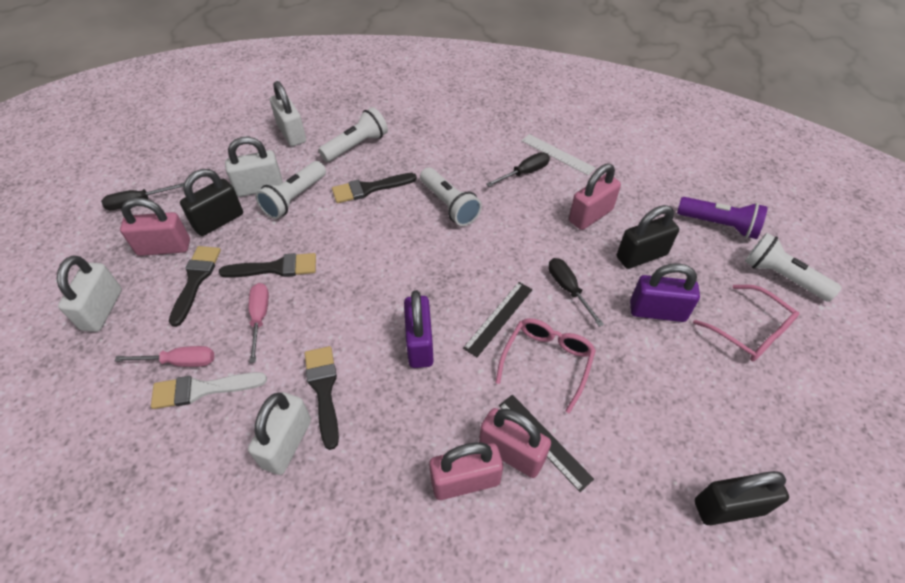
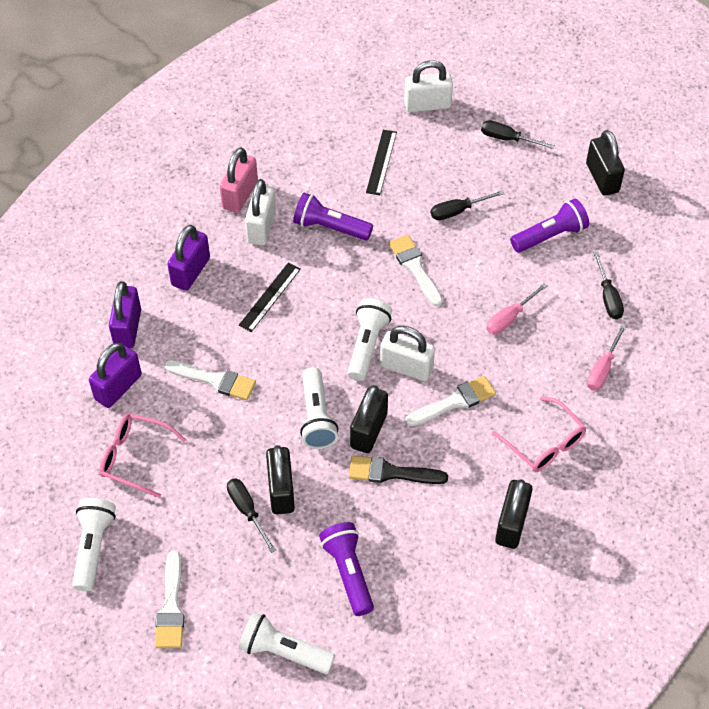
black brush: 4 -> 1
black padlock: 3 -> 4
black screwdriver: 3 -> 4
pink padlock: 4 -> 1
purple flashlight: 1 -> 3
purple padlock: 2 -> 3
white brush: 1 -> 4
white padlock: 4 -> 3
white ruler: 1 -> 0

